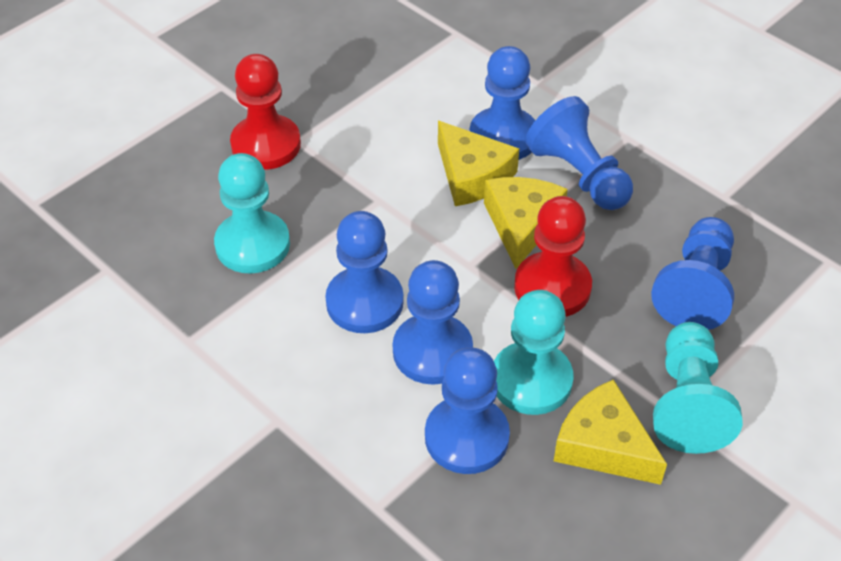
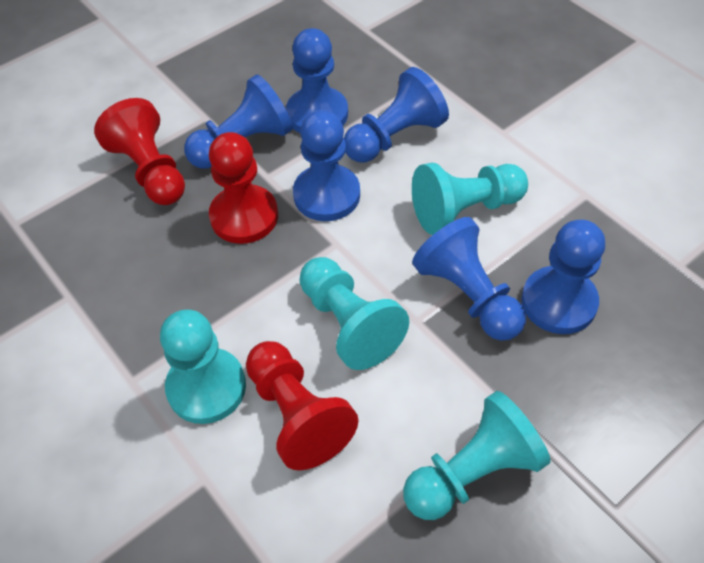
red pawn: 2 -> 3
turquoise pawn: 3 -> 4
yellow cheese: 3 -> 0

